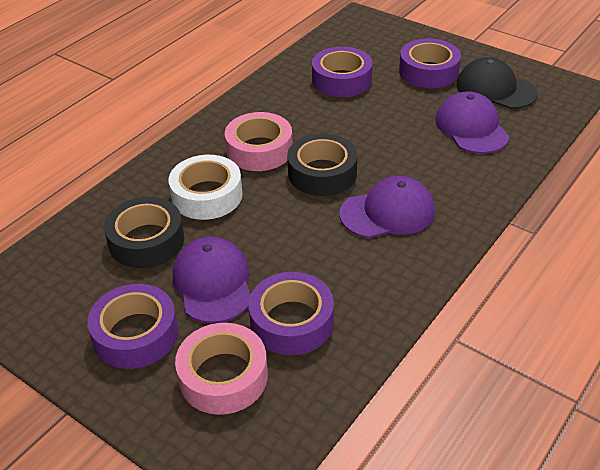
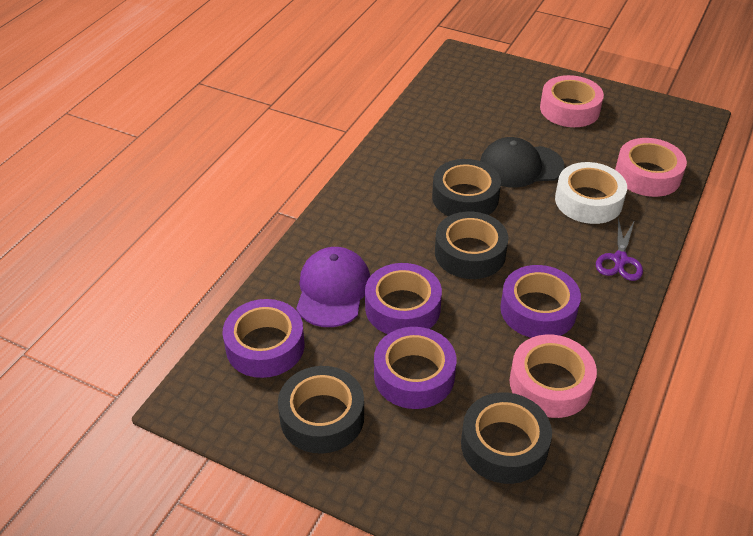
black tape: 2 -> 4
pink tape: 2 -> 3
purple cap: 3 -> 1
purple scissors: 0 -> 1

